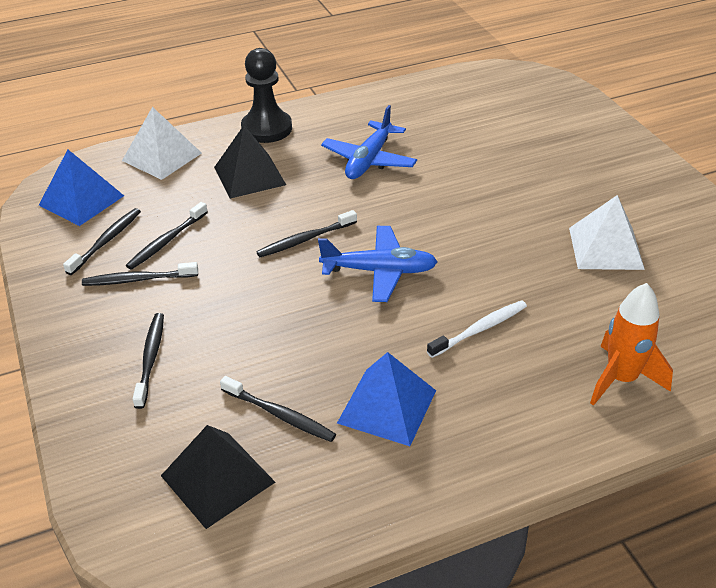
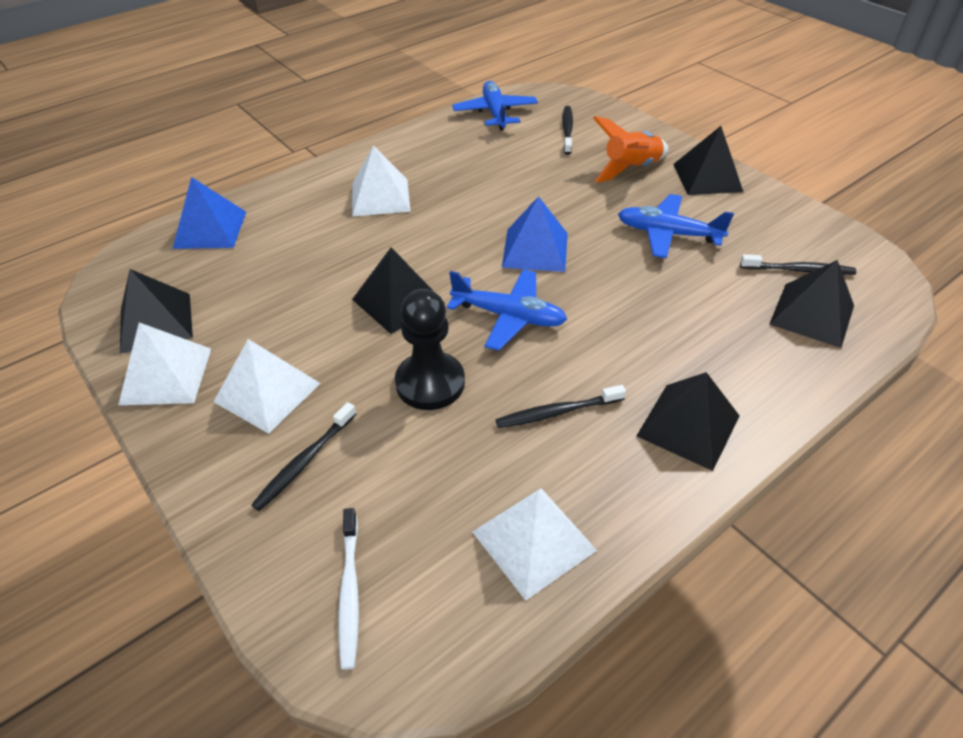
black pyramid: 2 -> 5
black toothbrush: 6 -> 4
blue plane: 2 -> 3
white pyramid: 2 -> 4

